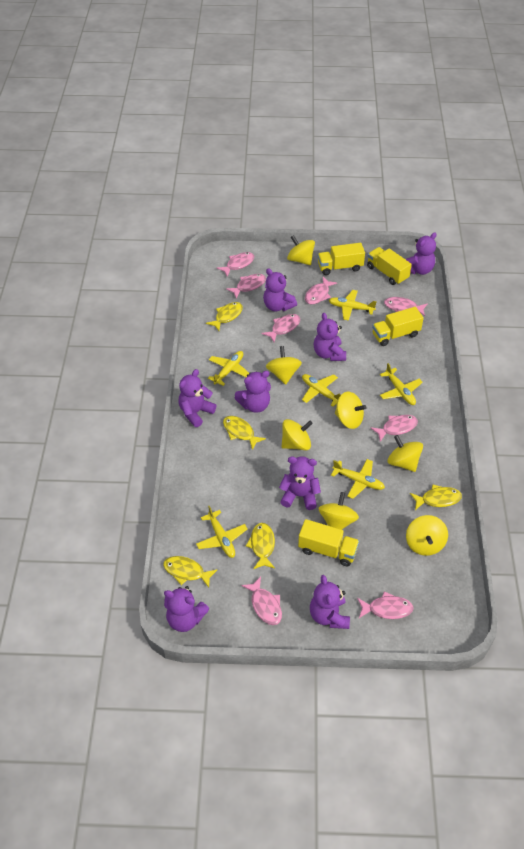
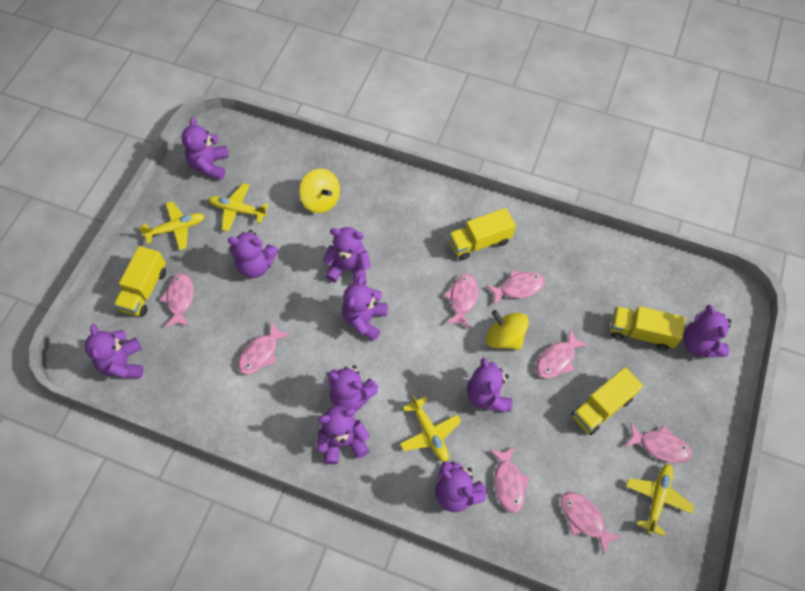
purple teddy bear: 8 -> 10
yellow fish: 5 -> 0
yellow plane: 6 -> 4
yellow spinning top: 7 -> 2

